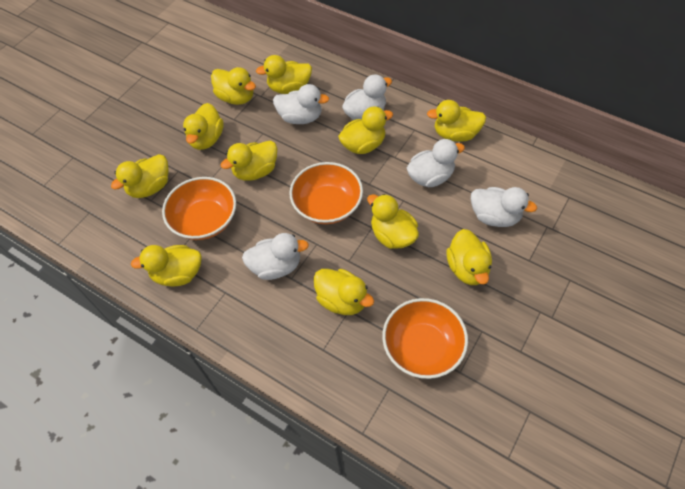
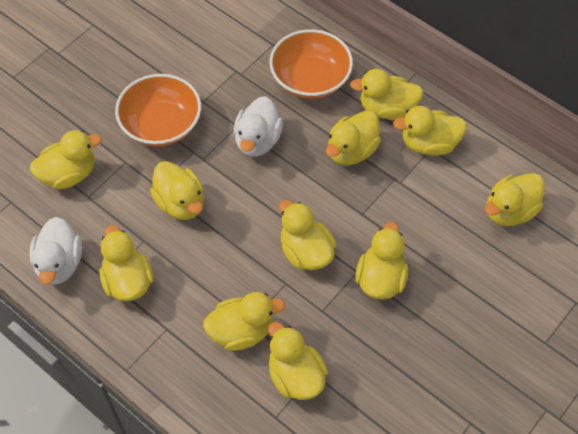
orange bowl: 3 -> 2
white duck: 5 -> 2

